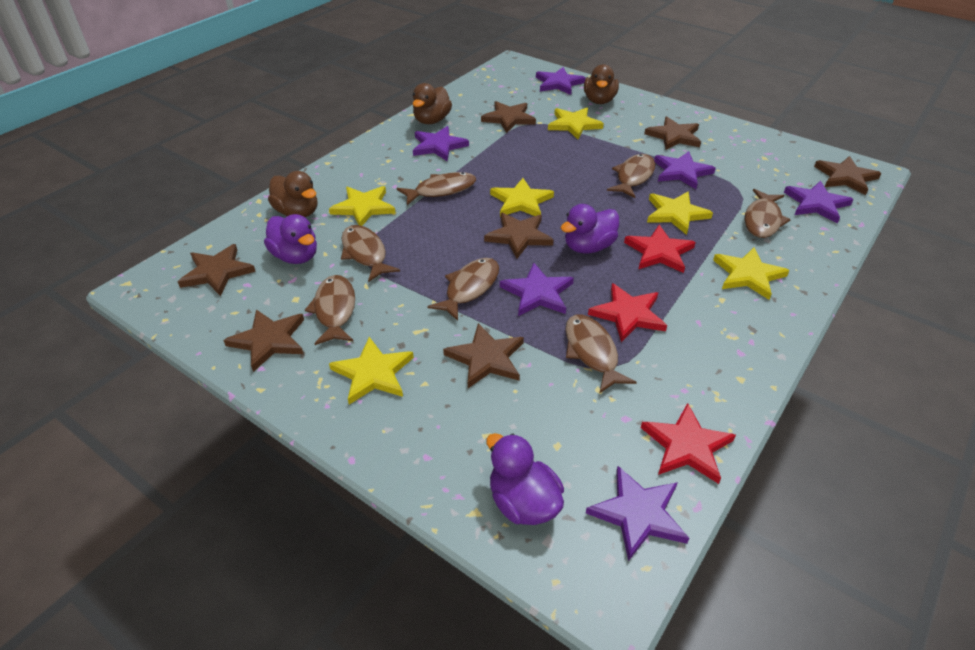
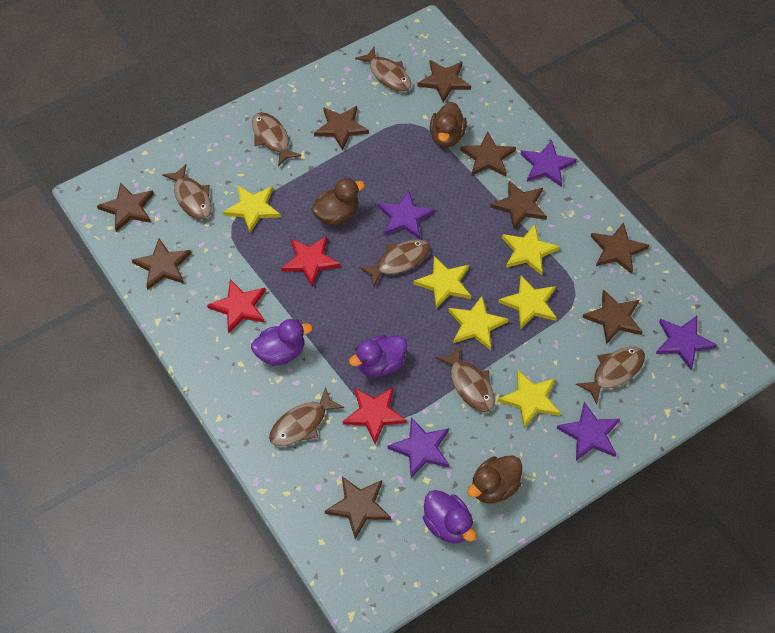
brown star: 7 -> 9
purple star: 6 -> 5

